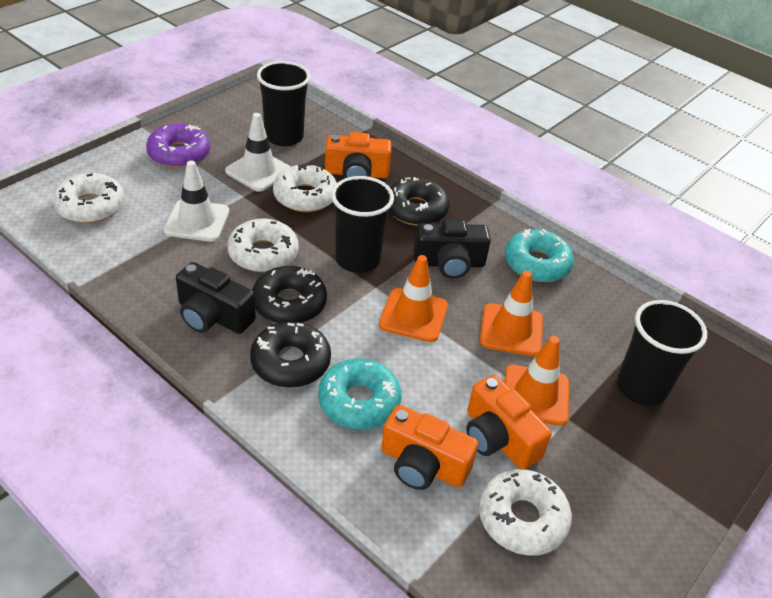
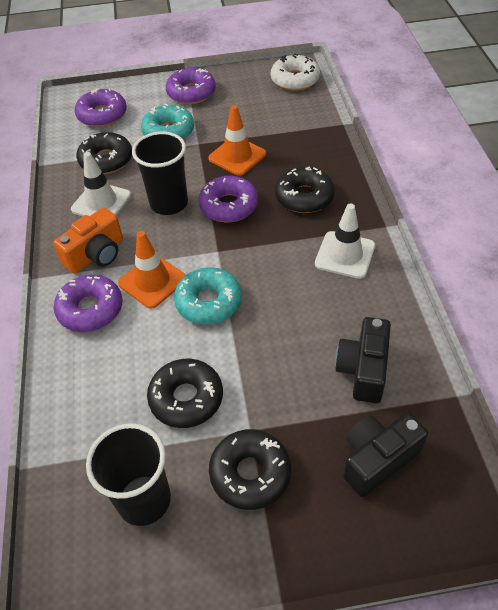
black cup: 3 -> 2
black donut: 3 -> 4
orange camera: 3 -> 1
orange traffic cone: 3 -> 2
purple donut: 1 -> 4
white donut: 4 -> 1

